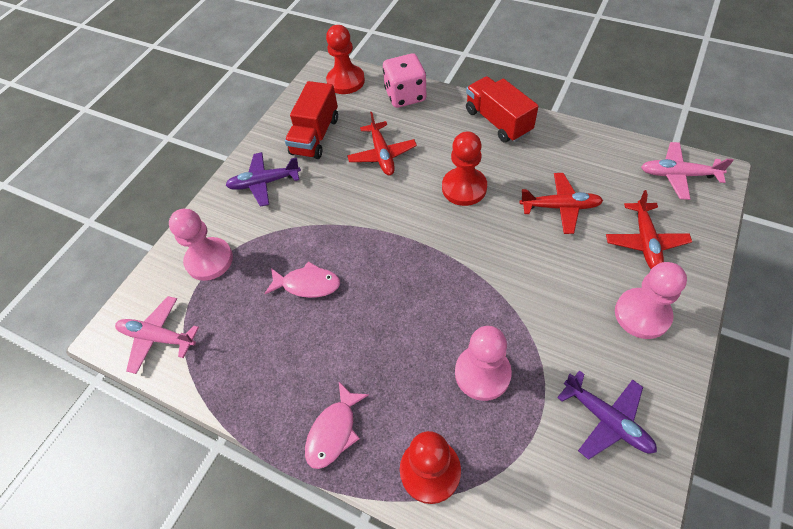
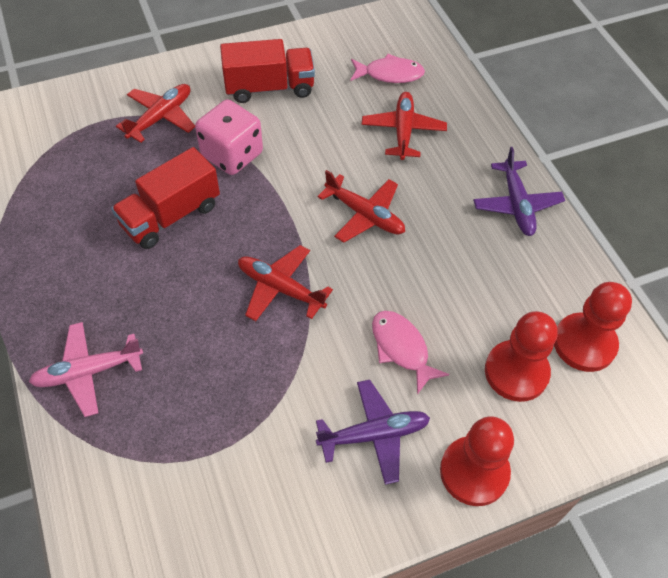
pink pawn: 3 -> 0
pink plane: 2 -> 1
red plane: 3 -> 4

